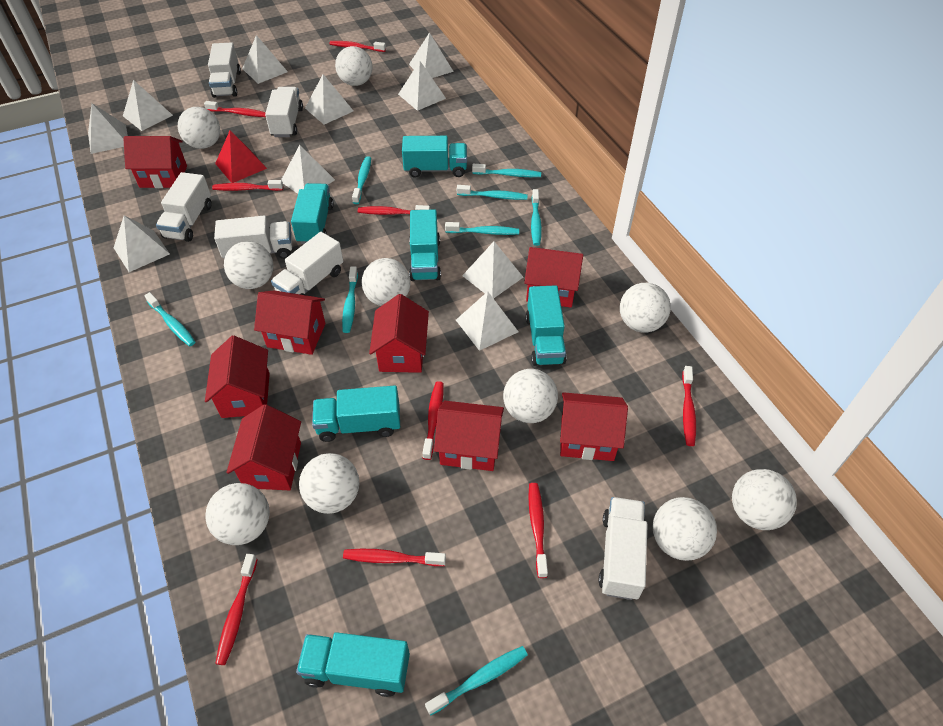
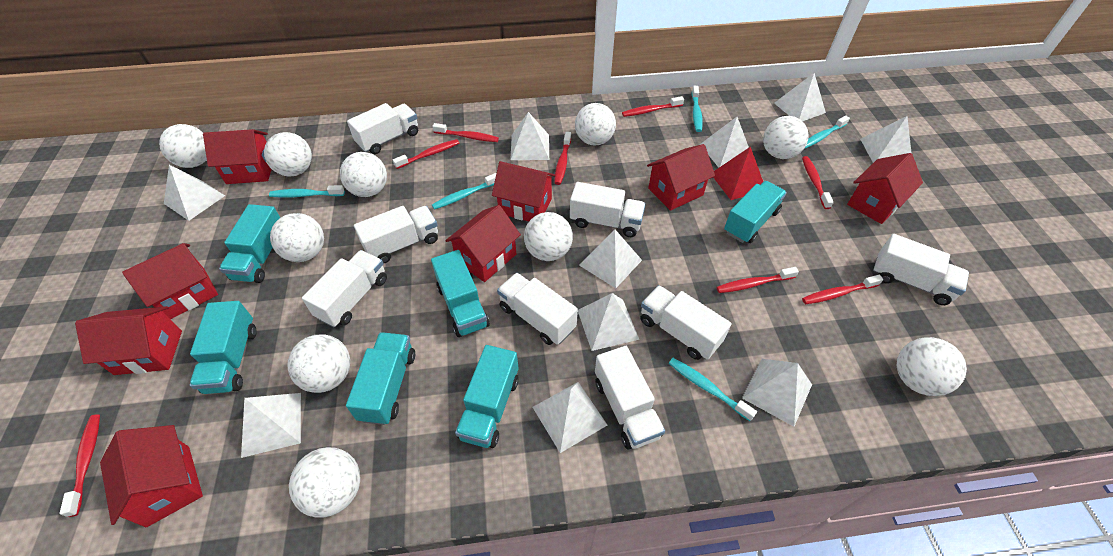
red toothbrush: 9 -> 8
turquoise toothbrush: 8 -> 5
white truck: 6 -> 8

